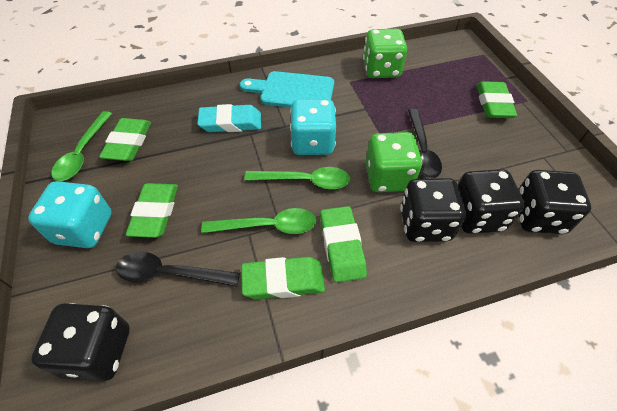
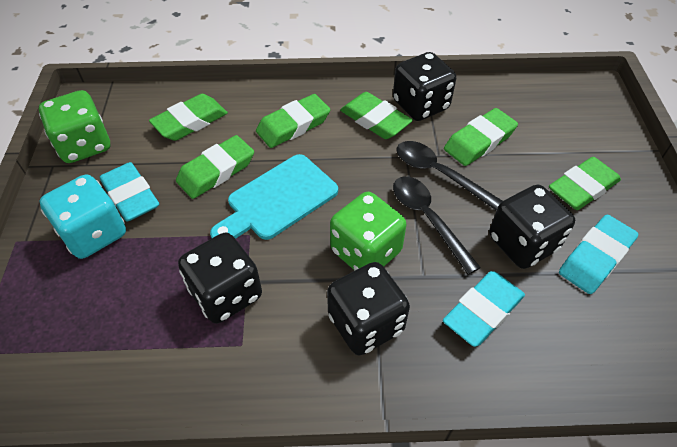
green eraser: 5 -> 6
green spoon: 3 -> 0
turquoise dice: 2 -> 1
turquoise eraser: 1 -> 3

